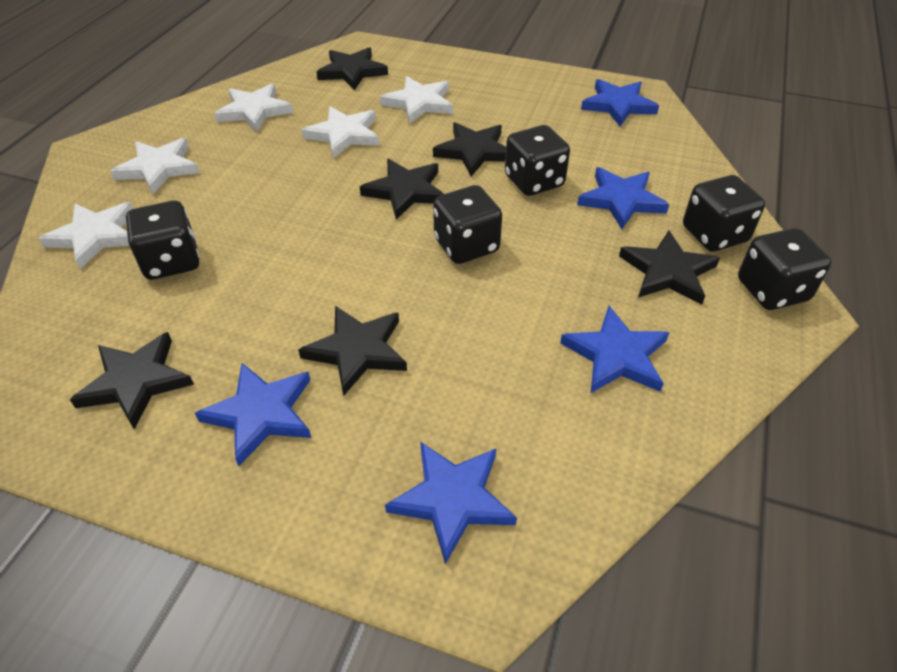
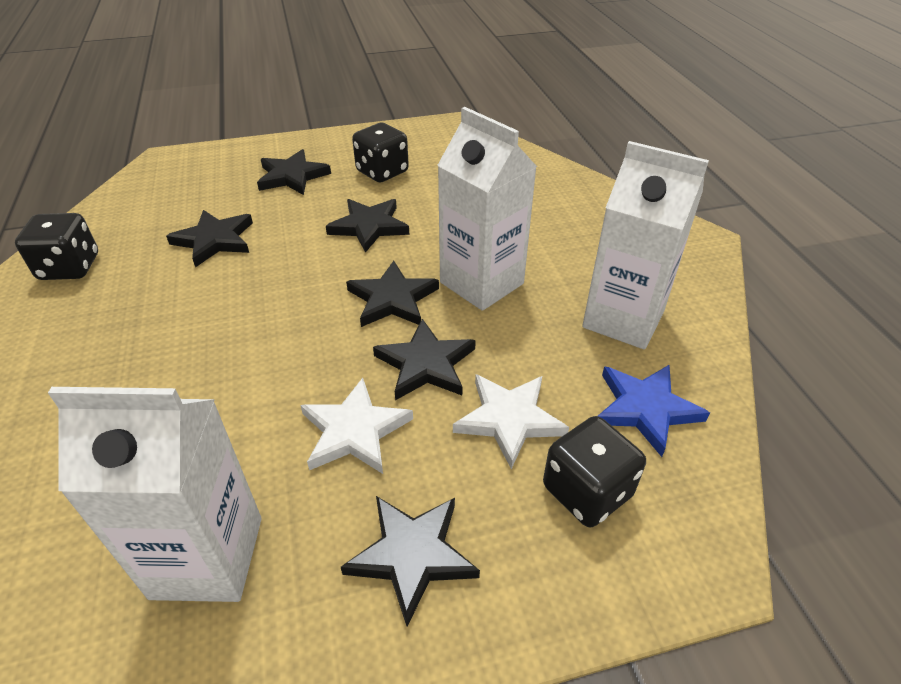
black dice: 5 -> 3
blue star: 5 -> 1
white carton: 0 -> 3
white star: 5 -> 2

